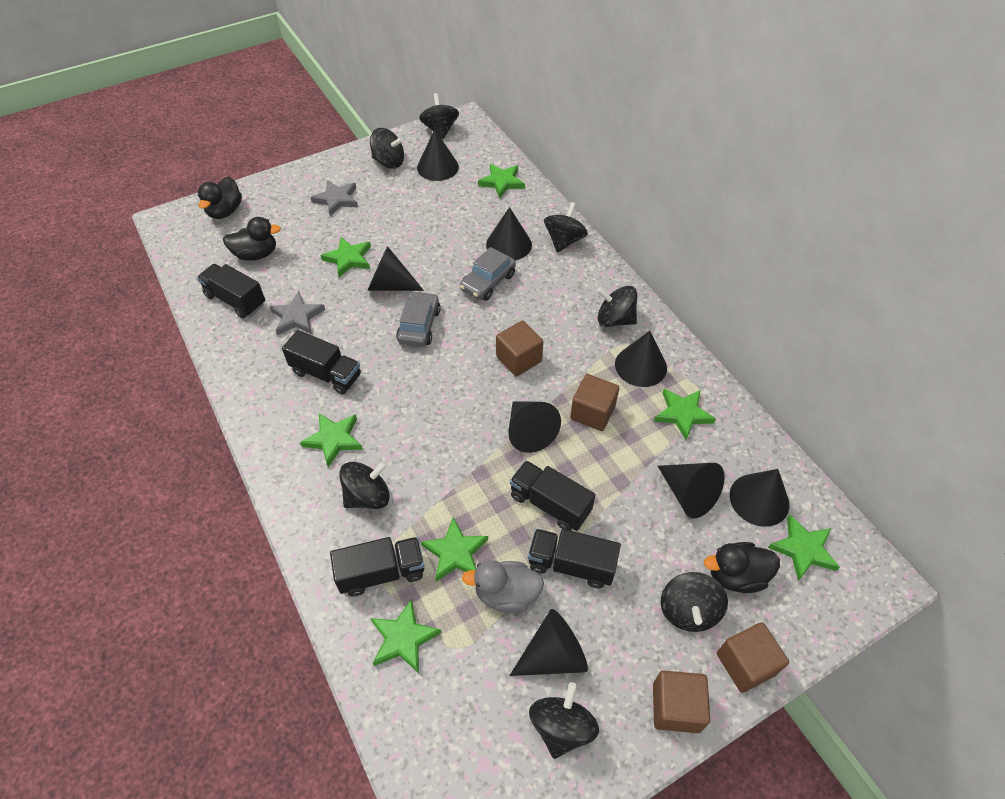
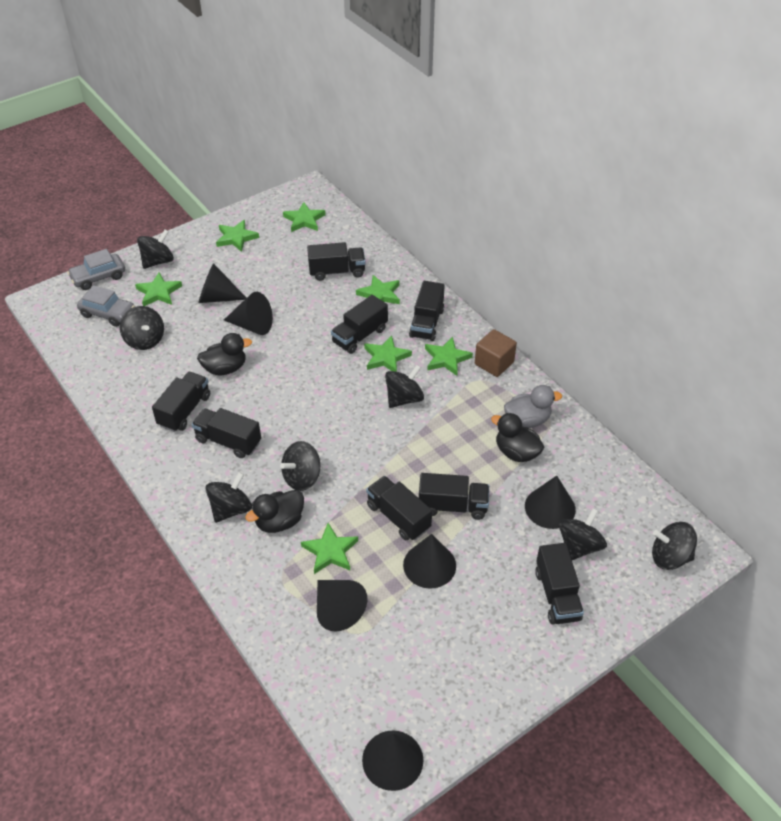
black cone: 8 -> 6
black truck: 5 -> 8
brown cube: 4 -> 1
grey star: 2 -> 0

